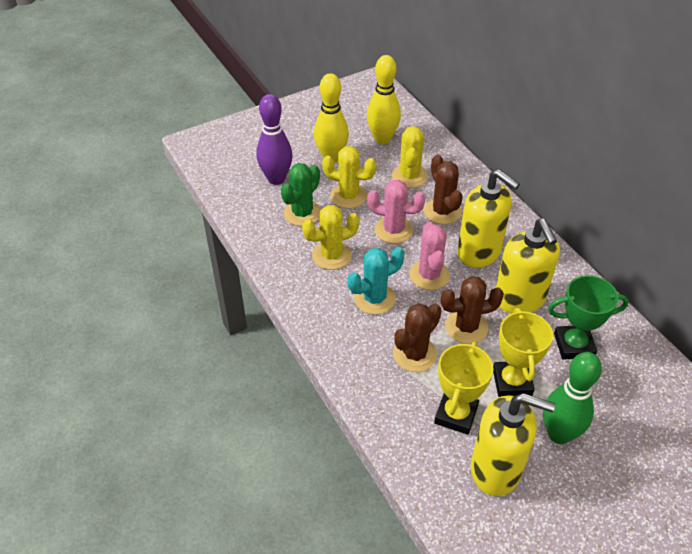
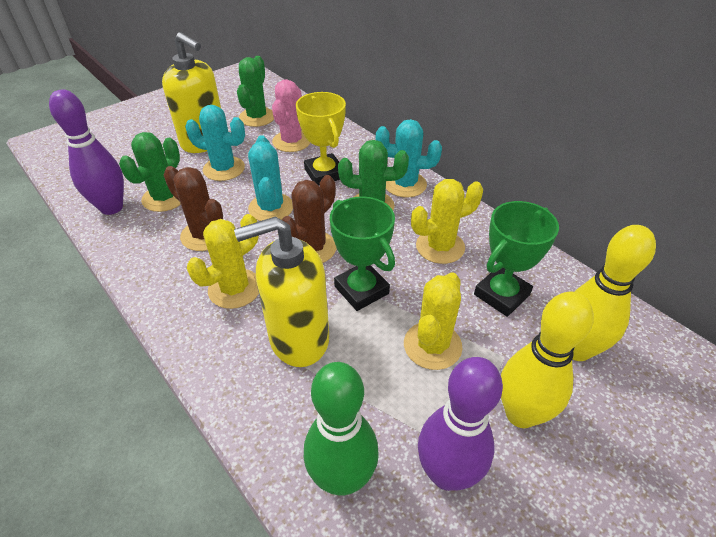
brown cactus: 3 -> 2
green cactus: 1 -> 3
green trophy: 1 -> 2
pink cactus: 2 -> 1
purple bowling pin: 1 -> 2
turquoise cactus: 1 -> 3
yellow soap dispenser: 3 -> 2
yellow trophy: 2 -> 1

